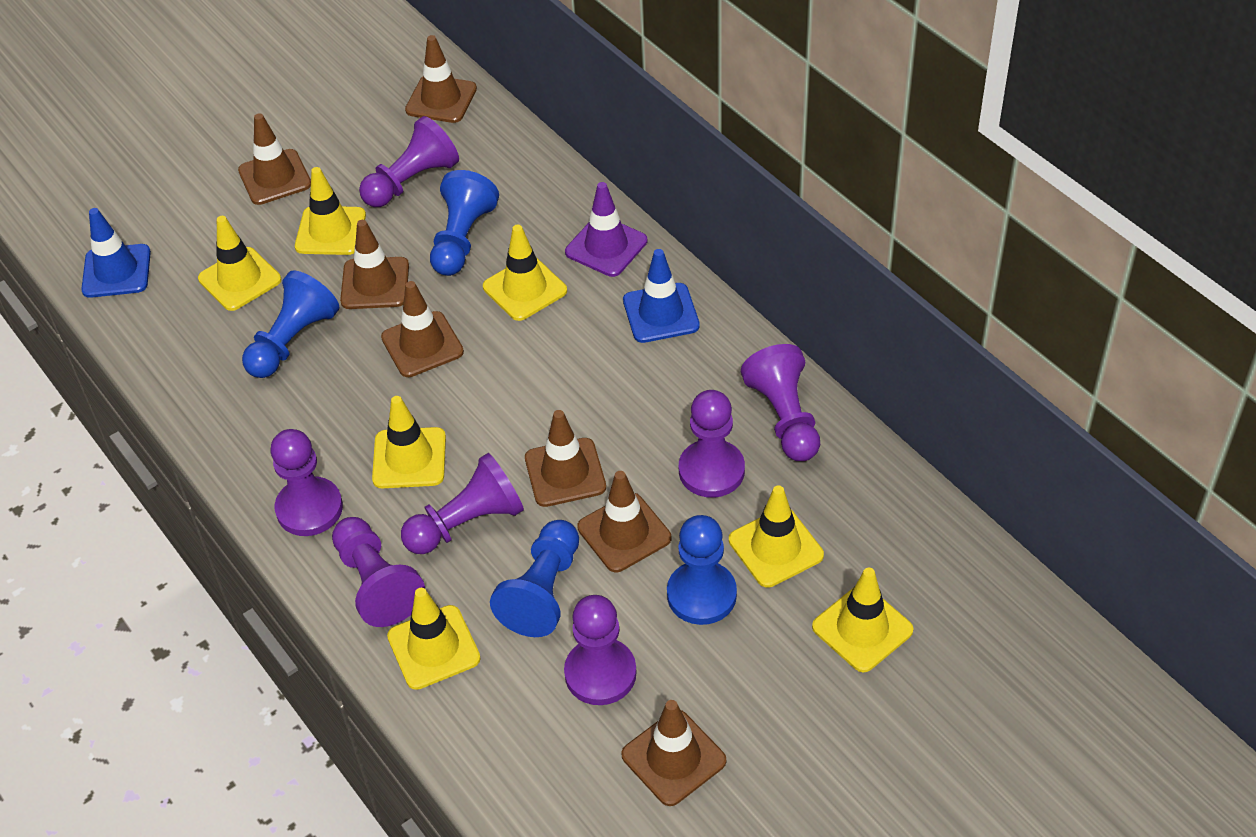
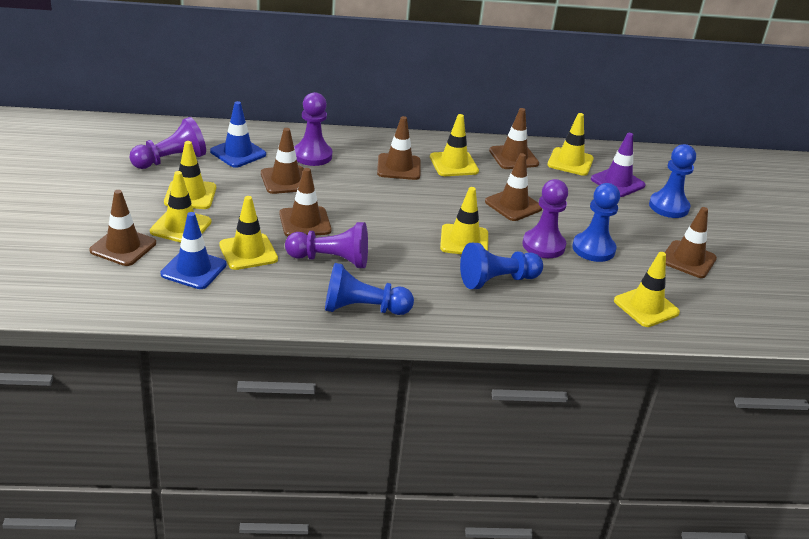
purple pawn: 7 -> 4

